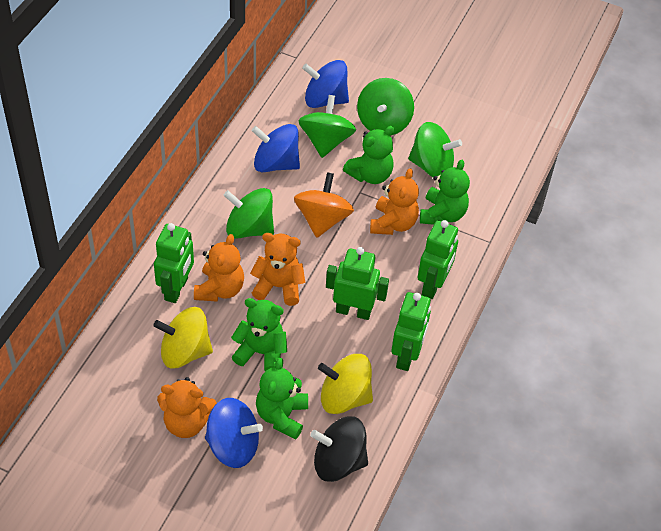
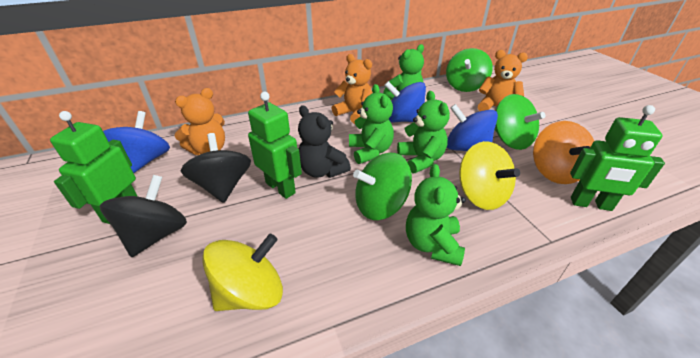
black spinning top: 1 -> 2
black teddy bear: 0 -> 1
green robot: 4 -> 3
green spinning top: 4 -> 3
orange teddy bear: 4 -> 3

